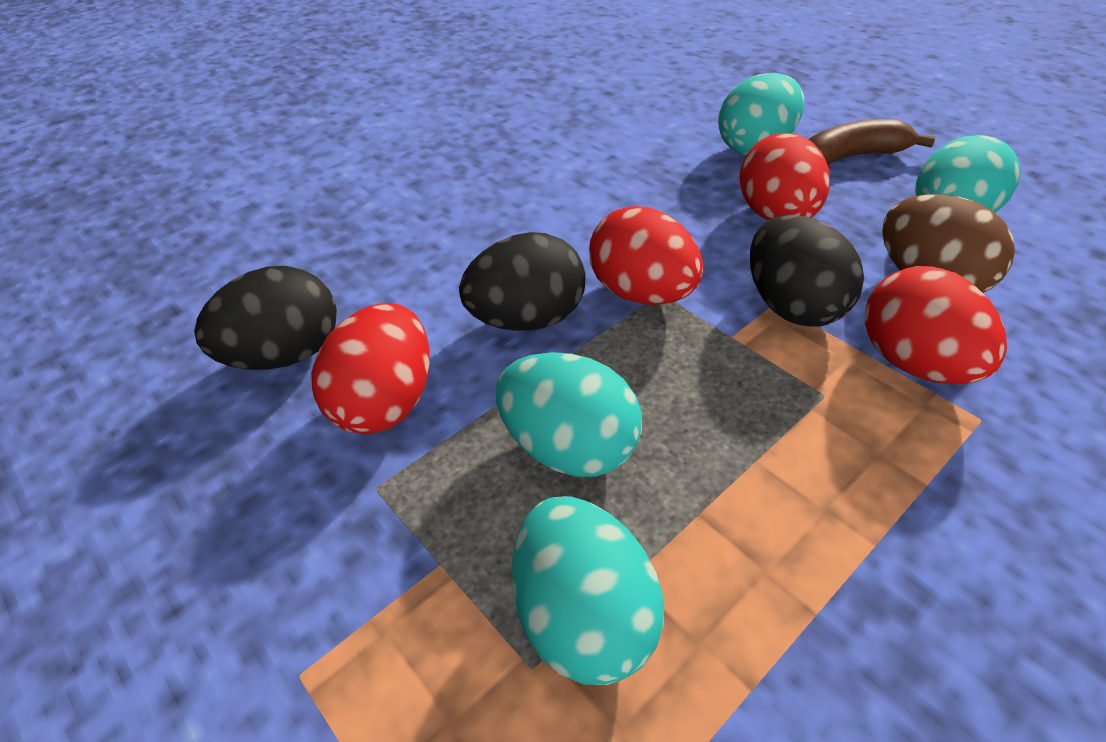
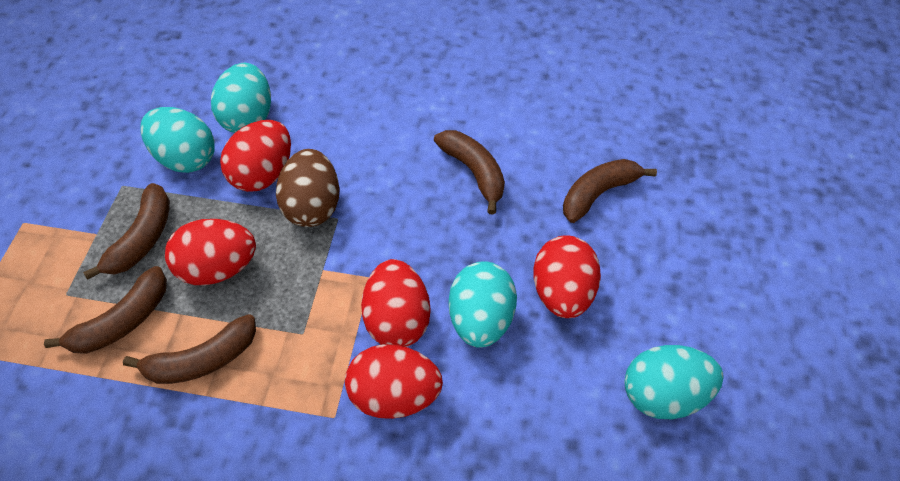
black egg: 3 -> 0
brown banana: 1 -> 5
red egg: 4 -> 5

